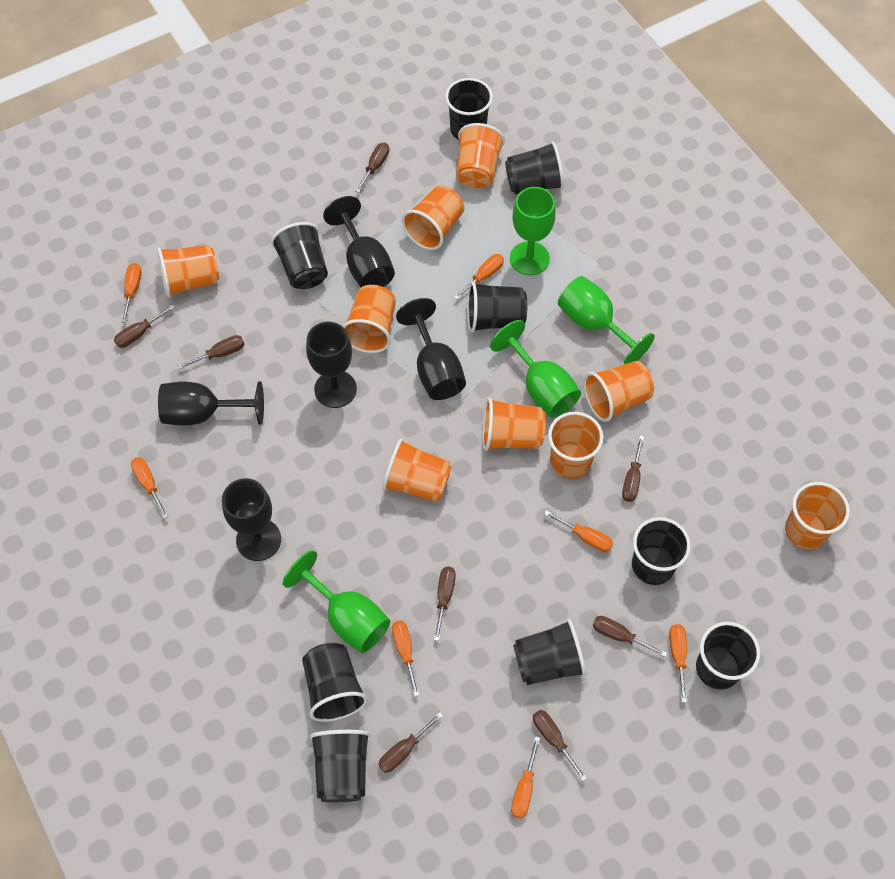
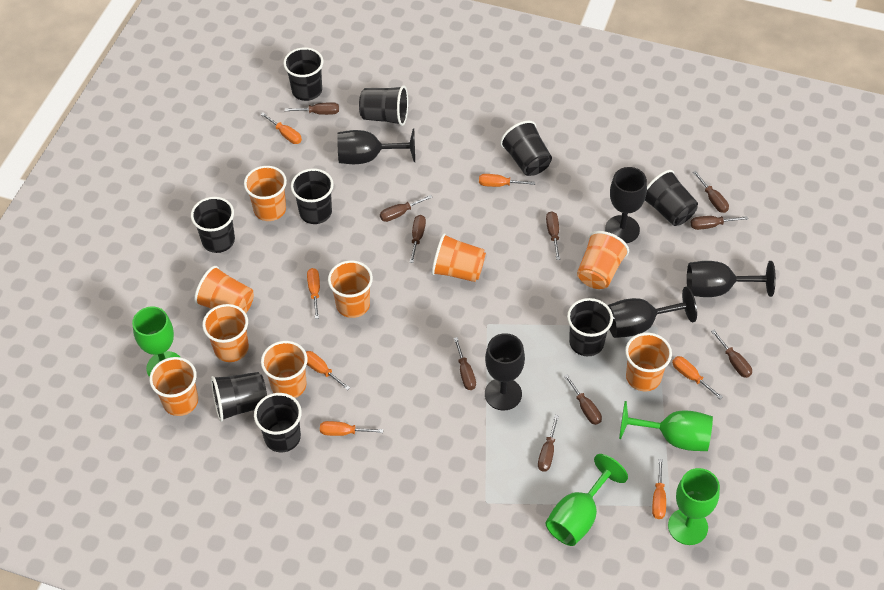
brown screwdriver: 8 -> 10

